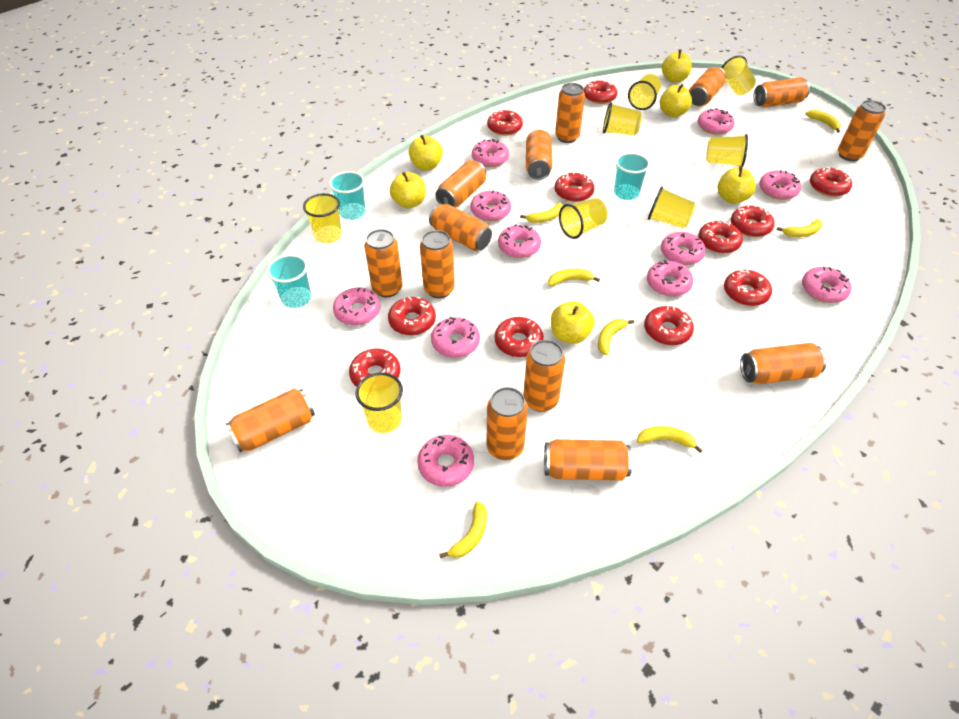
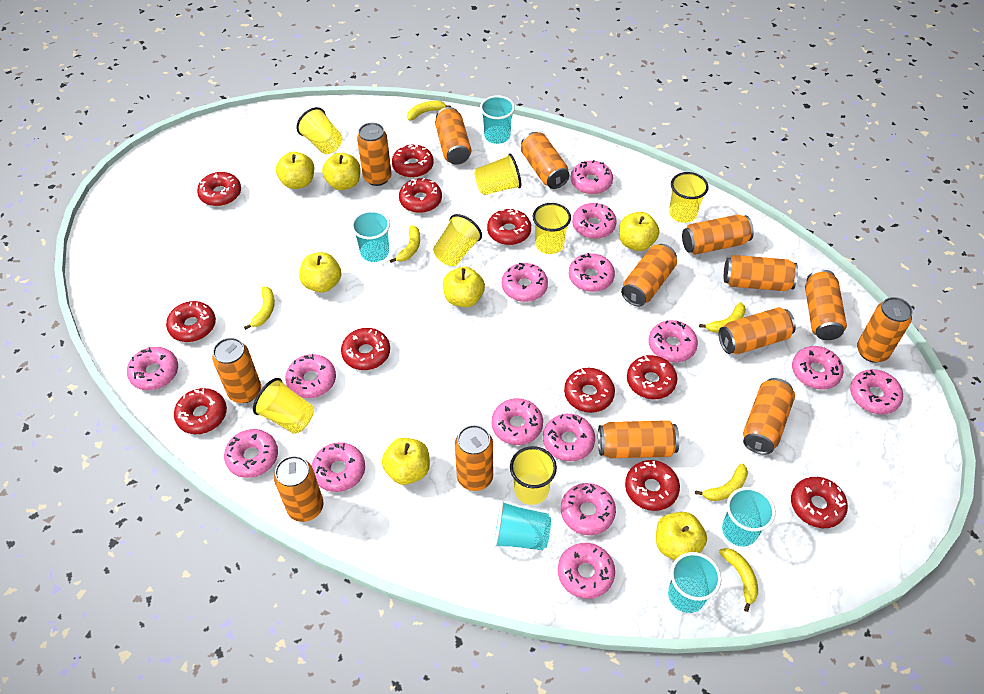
pink donut: 11 -> 15
turquoise cup: 3 -> 5
yellow apple: 6 -> 7
yellow banana: 7 -> 6
yellow cup: 8 -> 7

